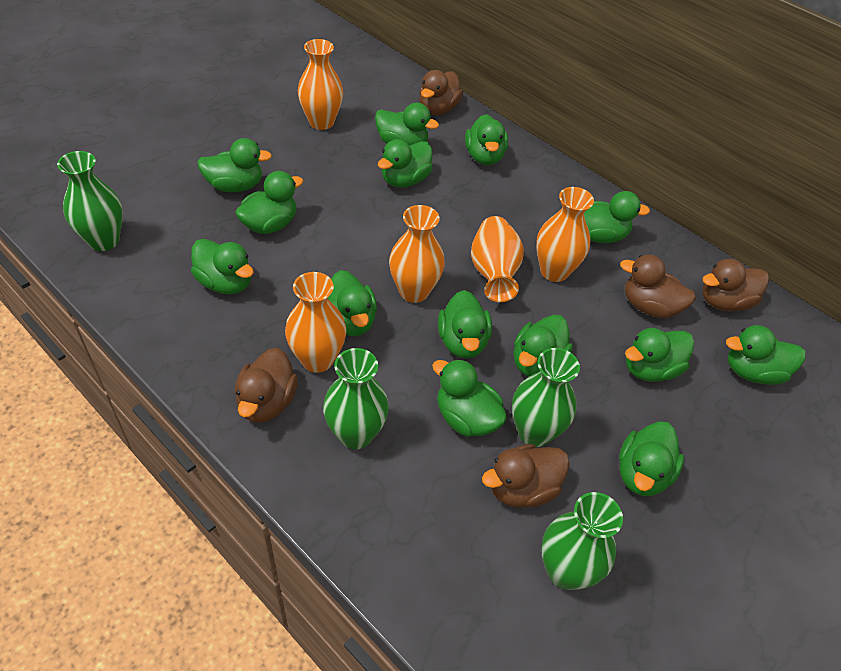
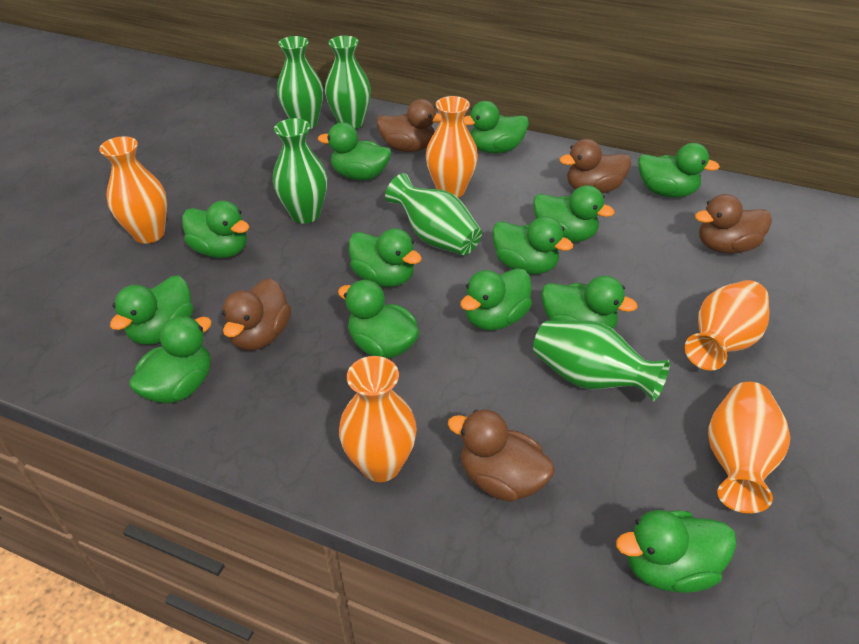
green duck: 14 -> 13
green vase: 4 -> 5

